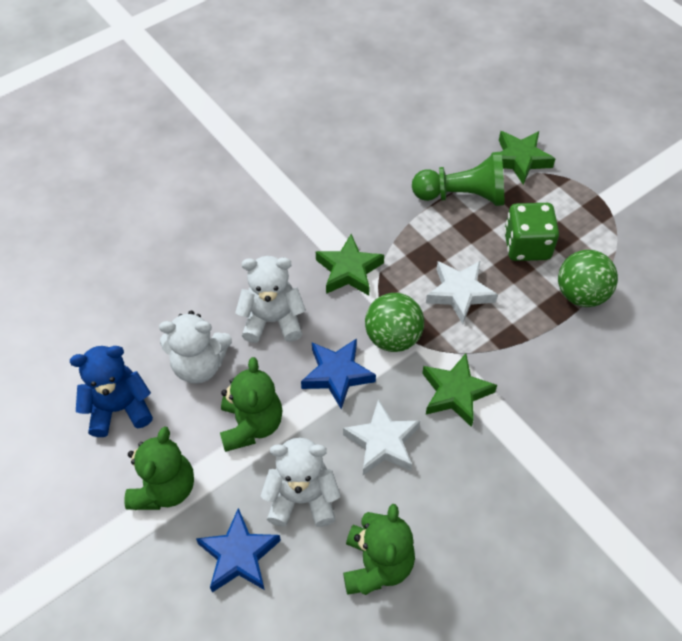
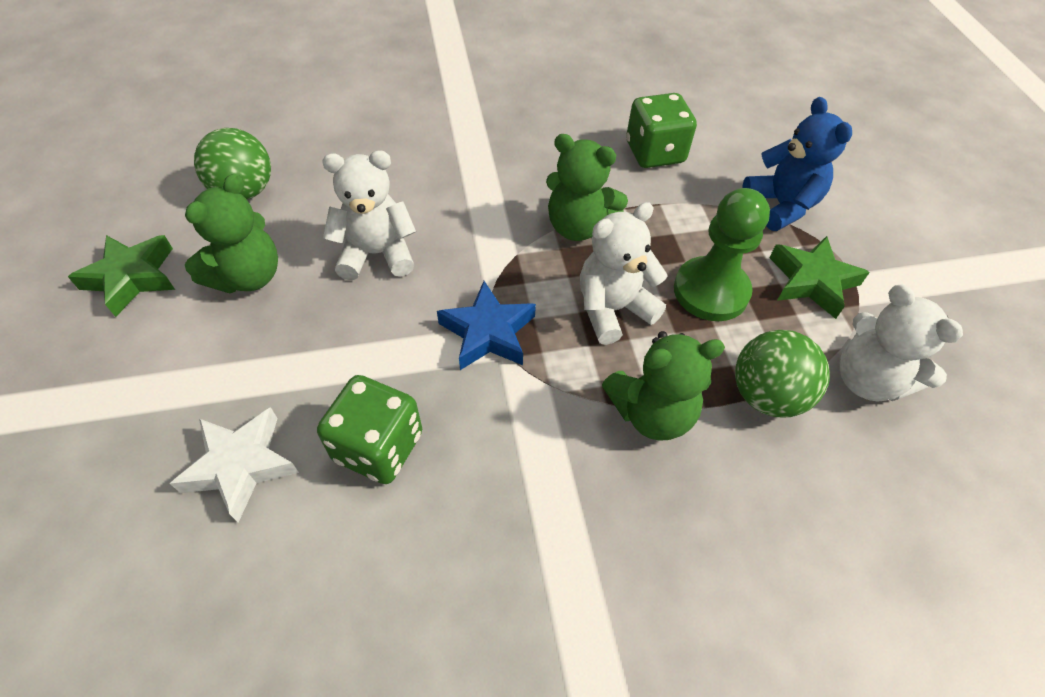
blue star: 2 -> 1
green dice: 1 -> 2
green star: 3 -> 2
white star: 2 -> 1

